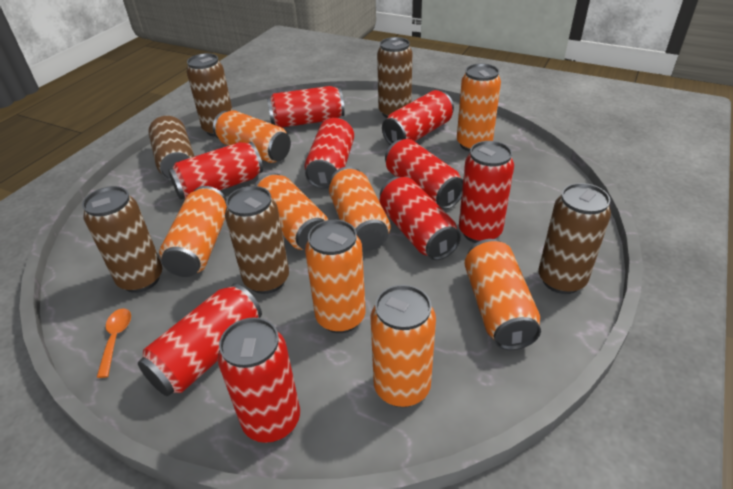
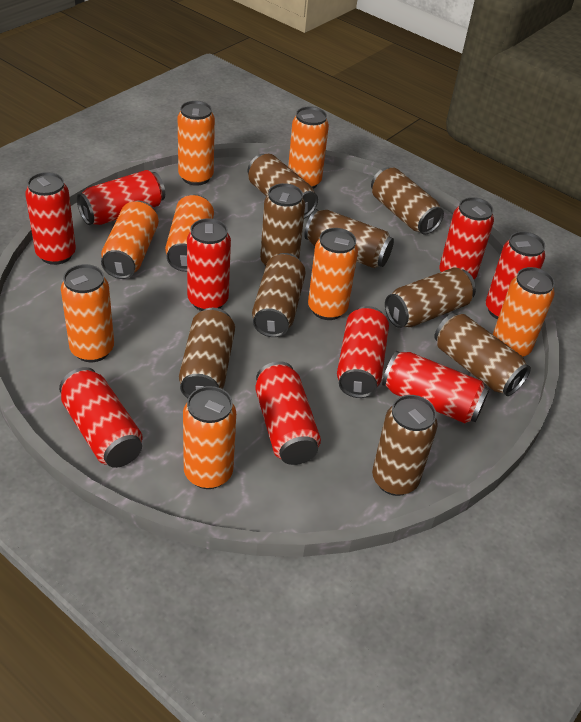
brown can: 6 -> 9
orange spoon: 1 -> 0

